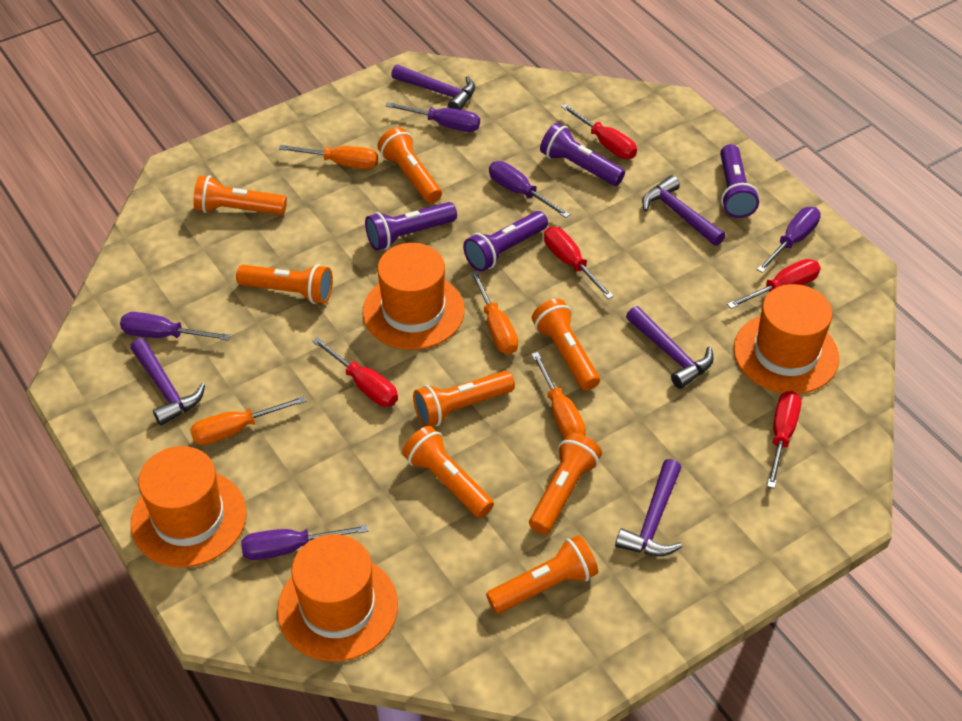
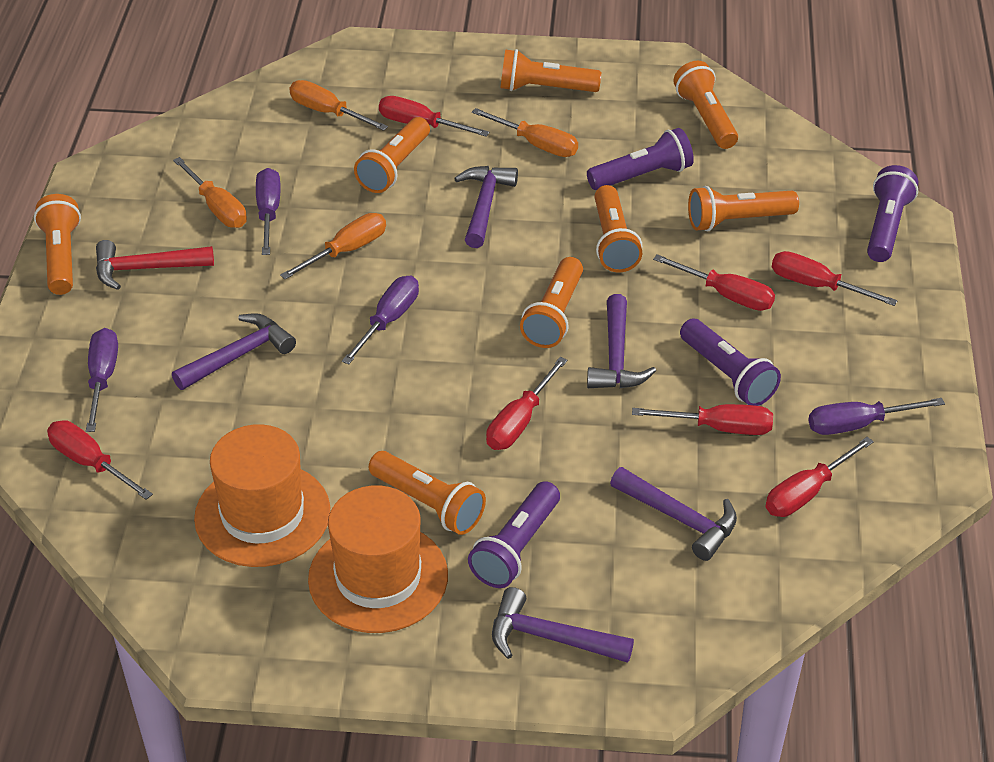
orange hat: 4 -> 2
purple screwdriver: 5 -> 4
red hammer: 0 -> 1
red screwdriver: 5 -> 7

